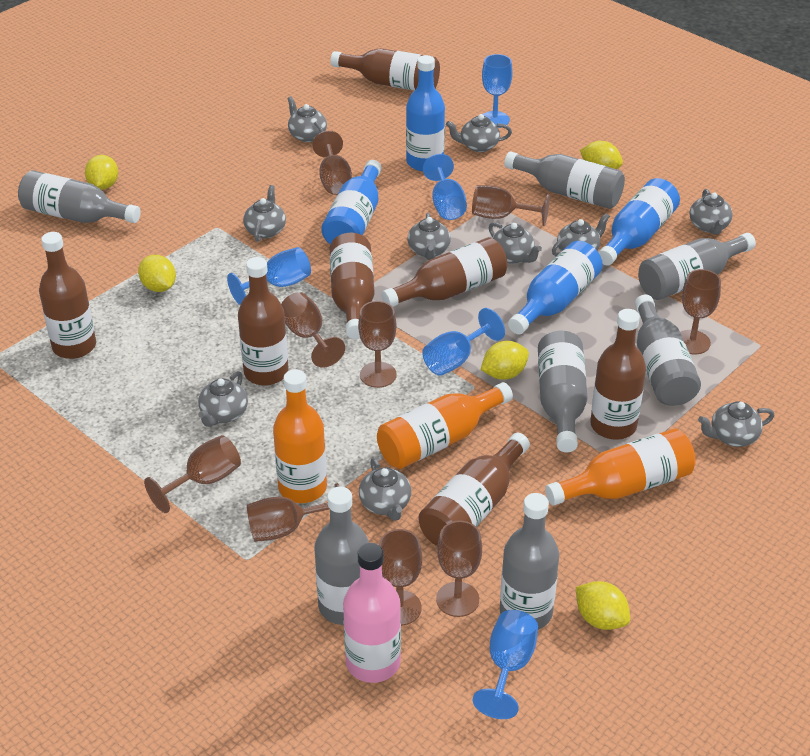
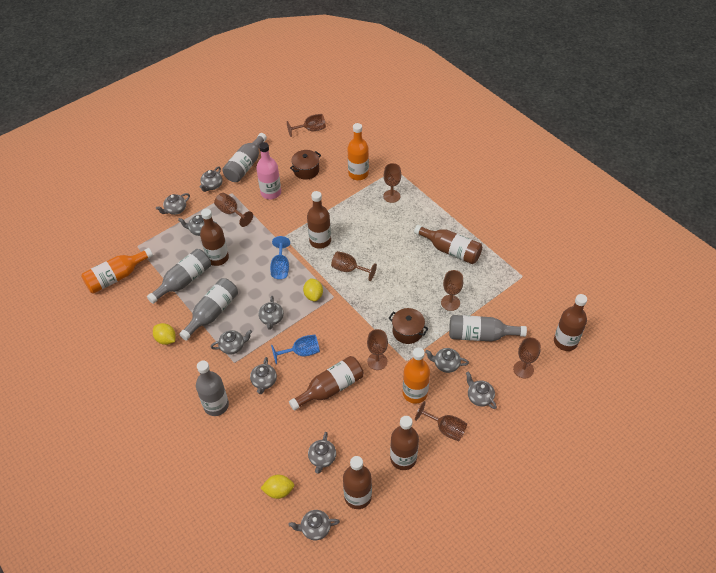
blue bottle: 4 -> 0
blue goblet: 5 -> 2
brown goblet: 9 -> 8
brown pot: 0 -> 2
grey bottle: 7 -> 5
yellow lemon: 5 -> 3

